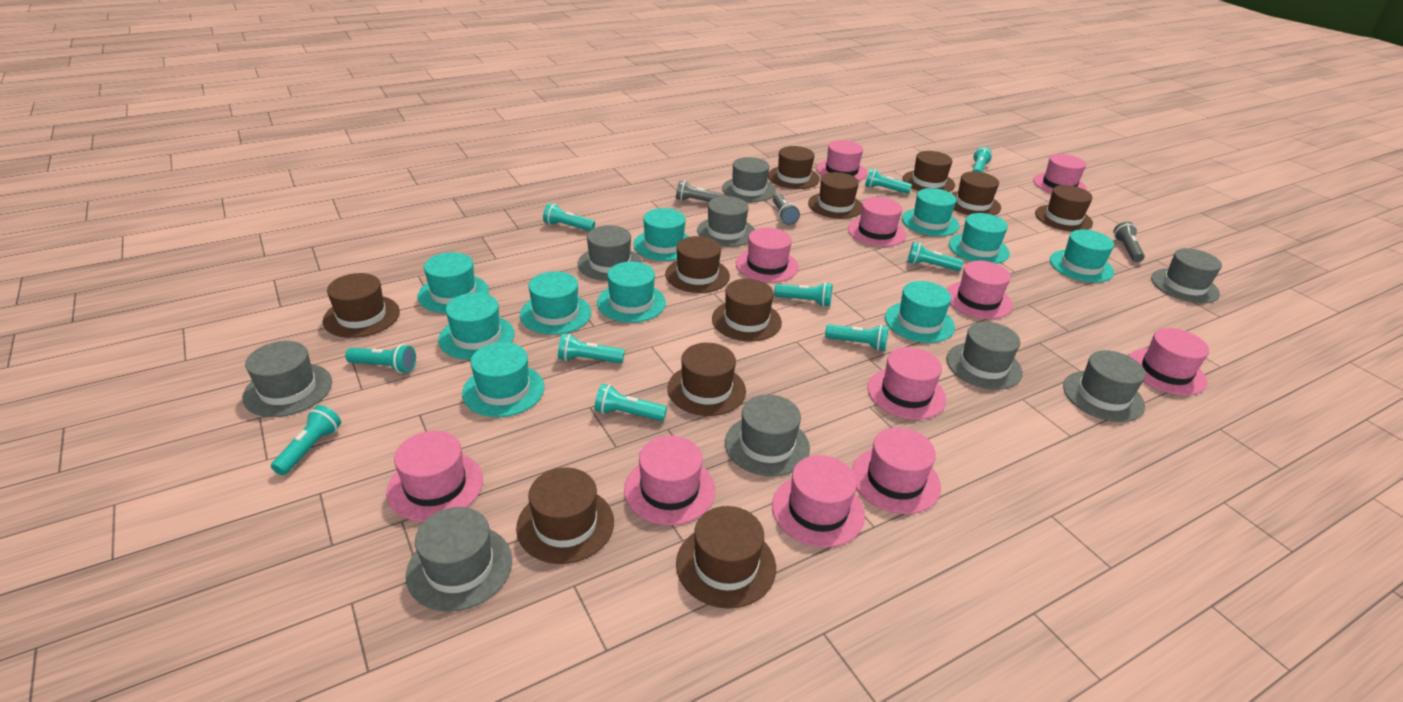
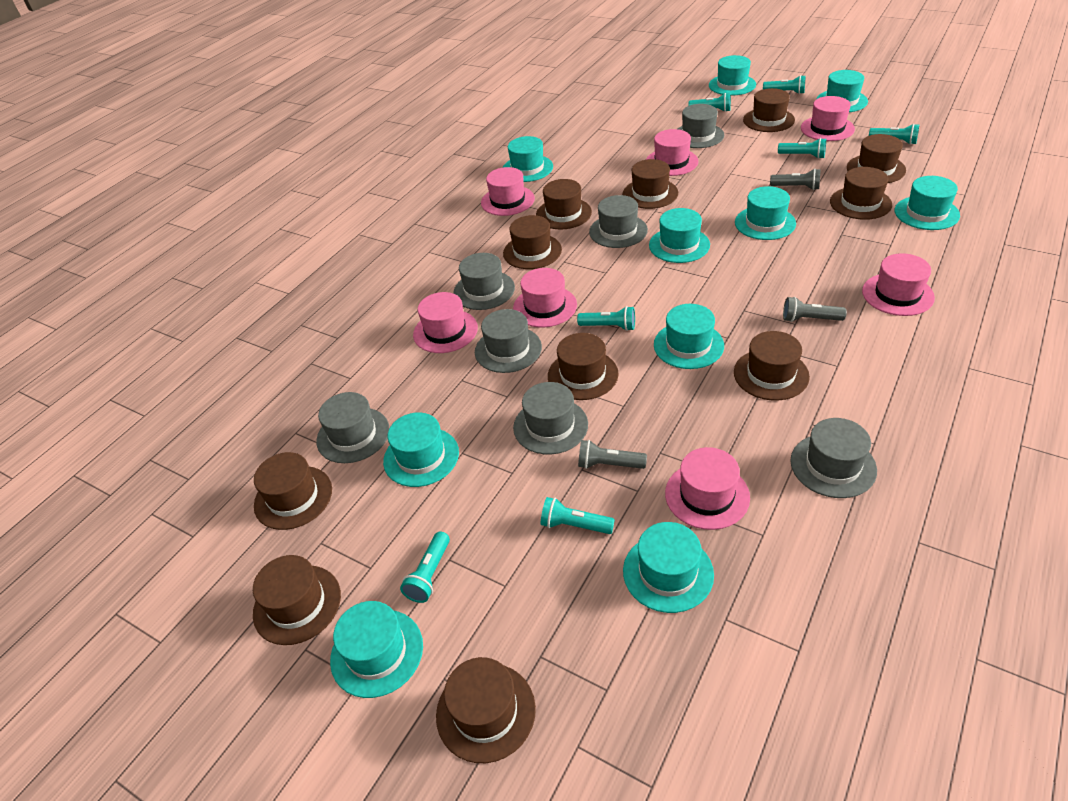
grey hat: 9 -> 7
pink hat: 11 -> 7
turquoise flashlight: 10 -> 7

